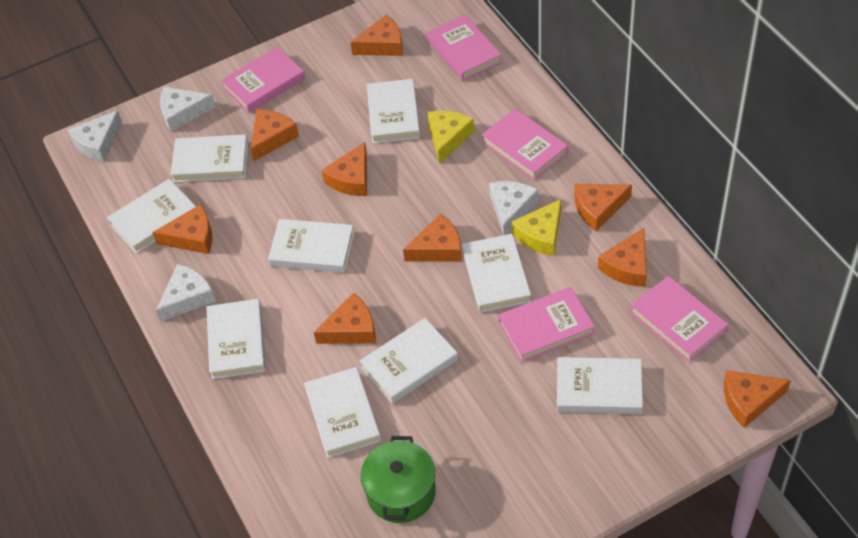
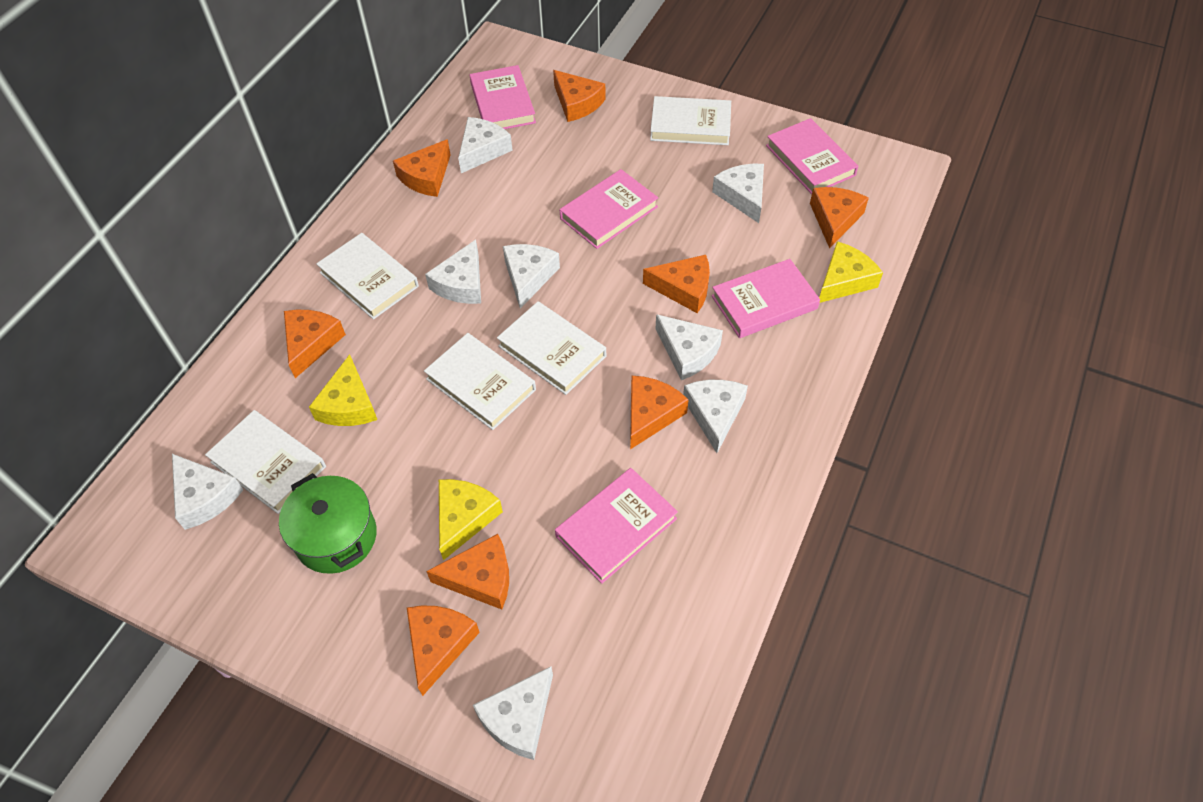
orange cheese: 9 -> 8
white book: 9 -> 5
white cheese: 4 -> 8
yellow cheese: 2 -> 3

